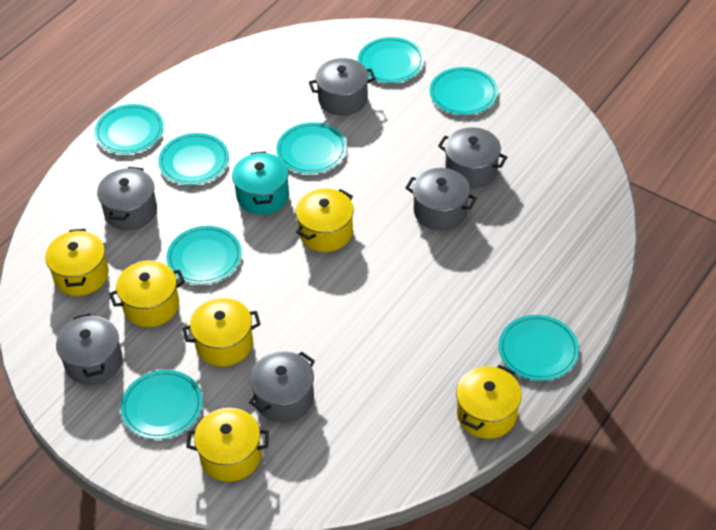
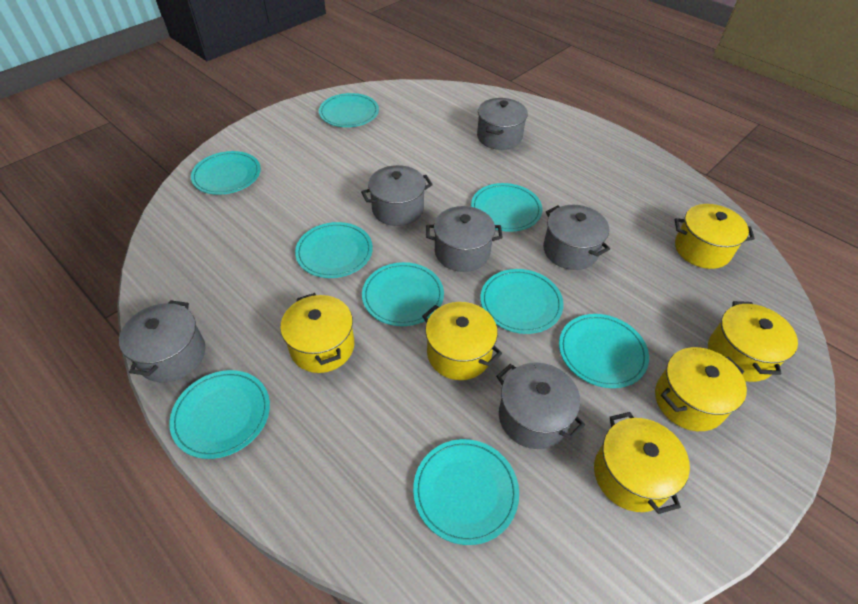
turquoise plate: 8 -> 9
turquoise pot: 1 -> 0

